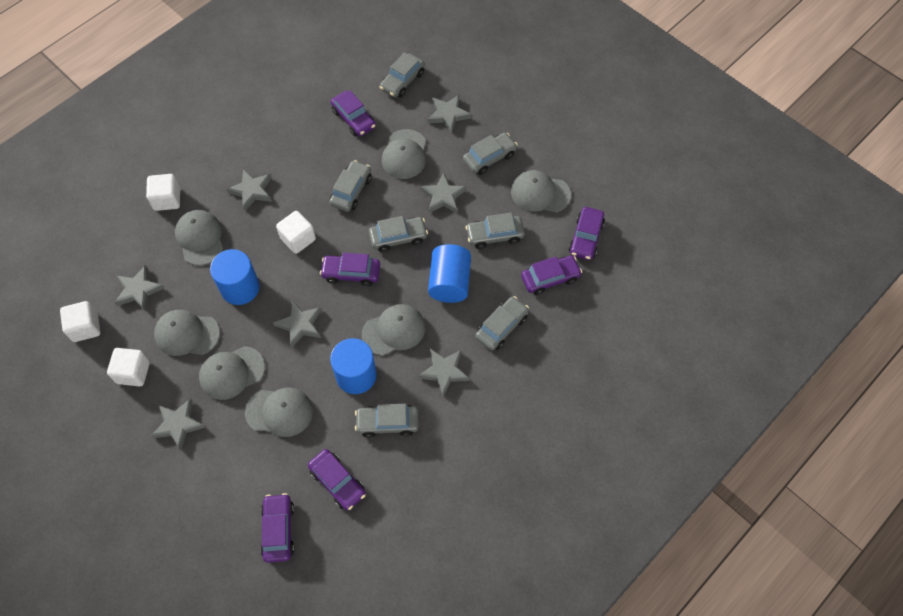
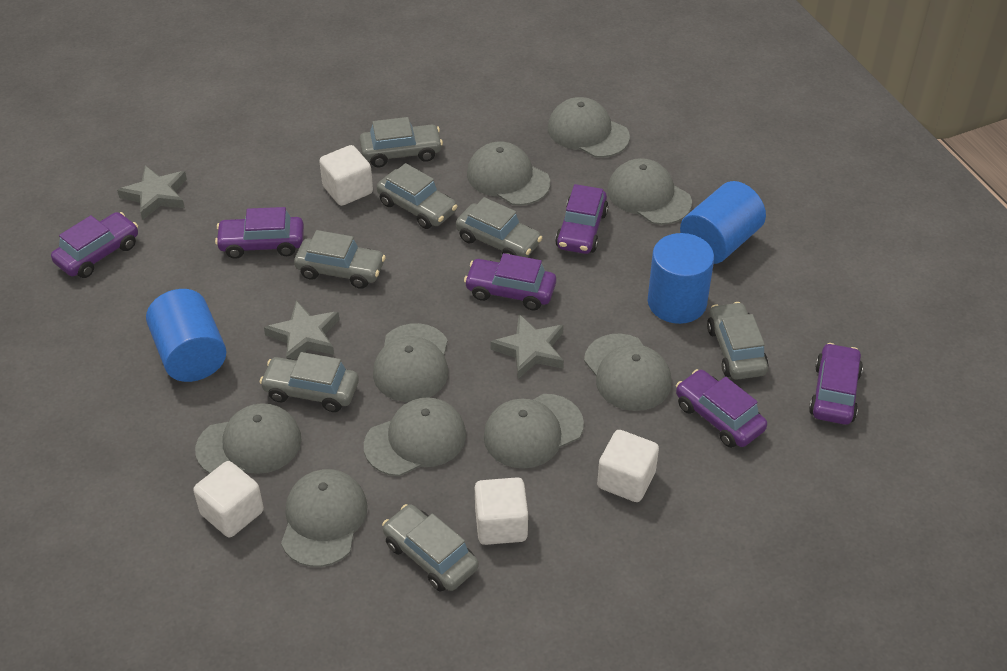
grey cap: 7 -> 9
grey star: 7 -> 3

